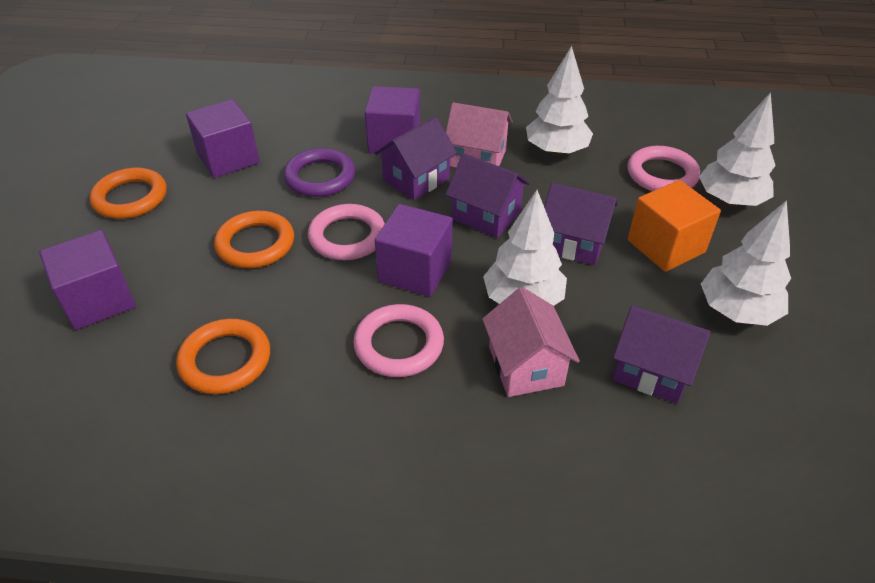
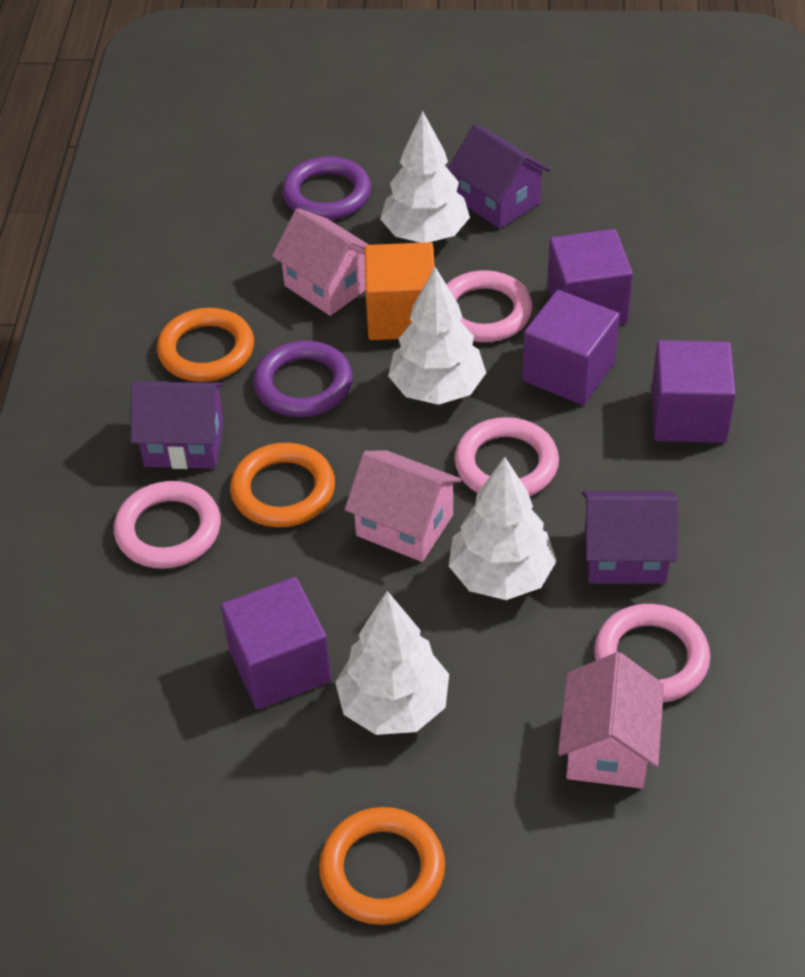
pink house: 2 -> 3
pink ring: 3 -> 4
purple house: 4 -> 3
purple ring: 1 -> 2

